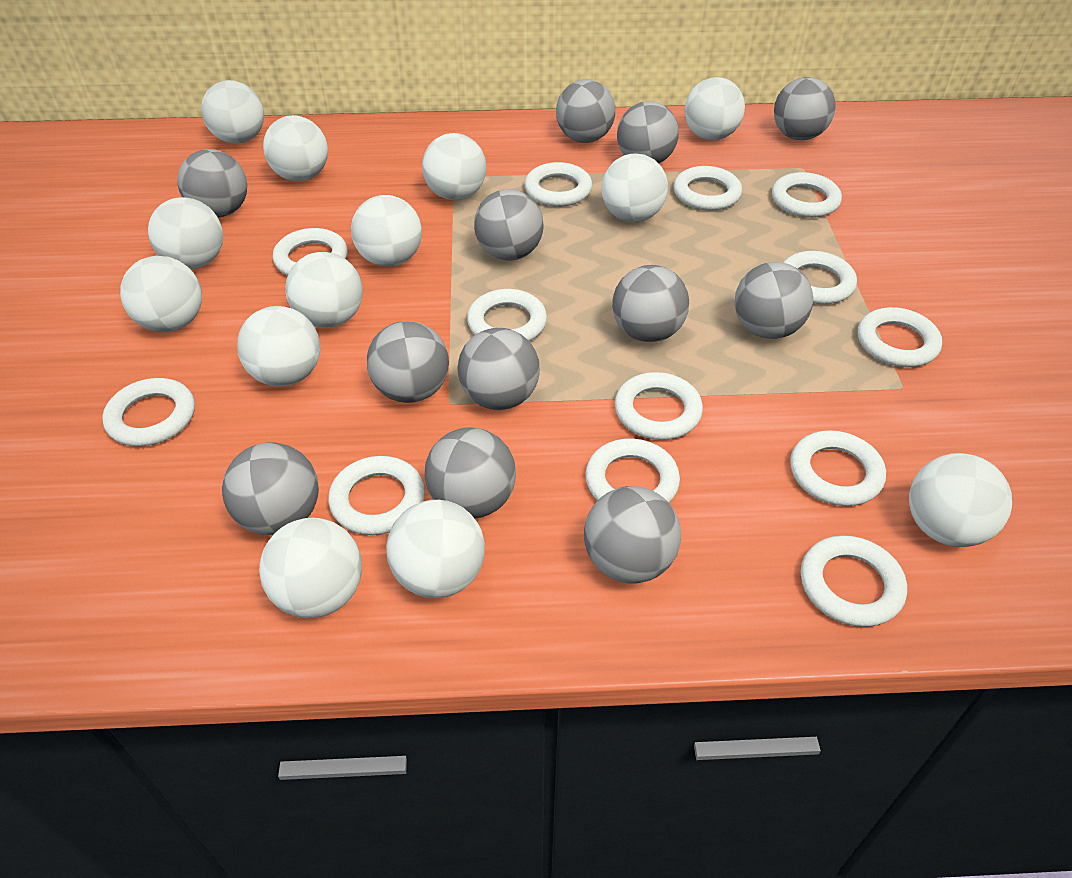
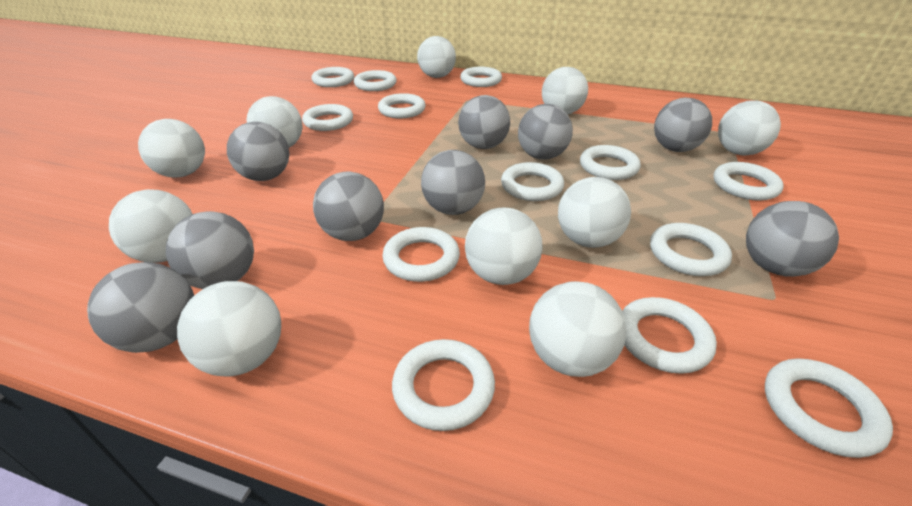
grey ball: 12 -> 9
white ball: 13 -> 10

